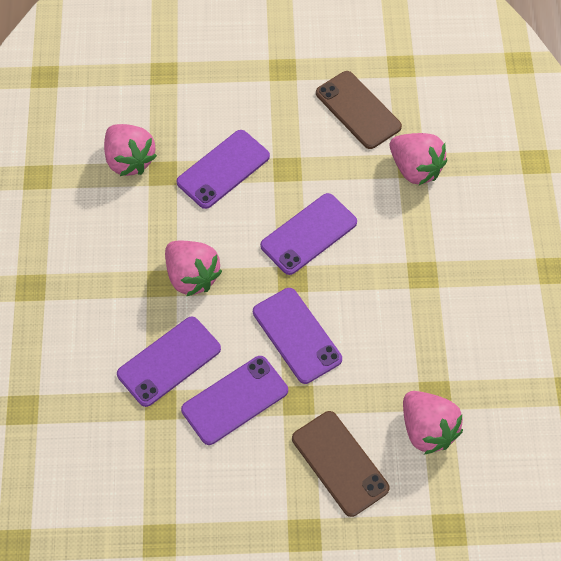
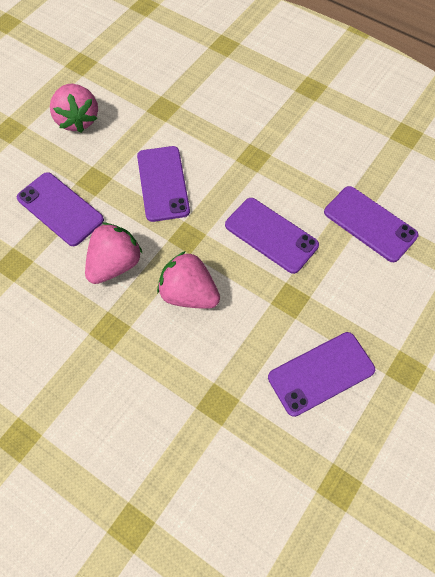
brown phone: 2 -> 0
pink strawberry: 4 -> 3

